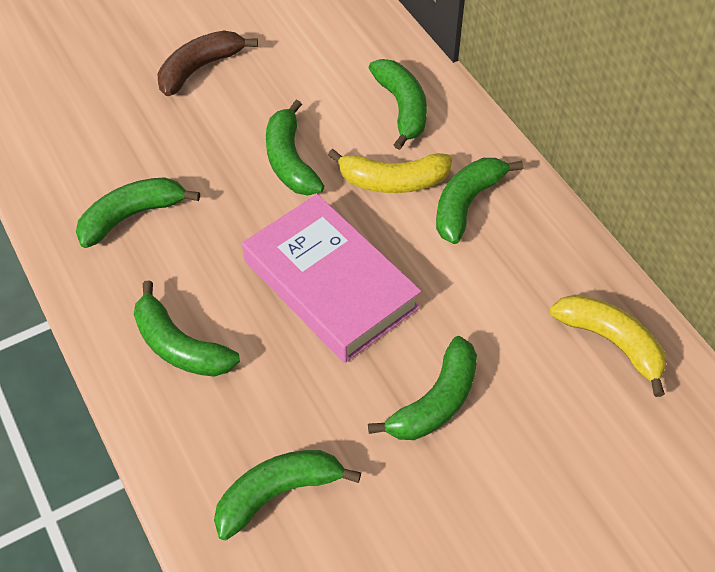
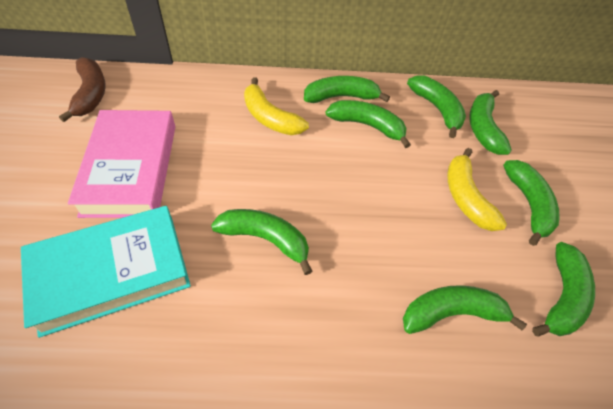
green banana: 7 -> 8
turquoise book: 0 -> 1

